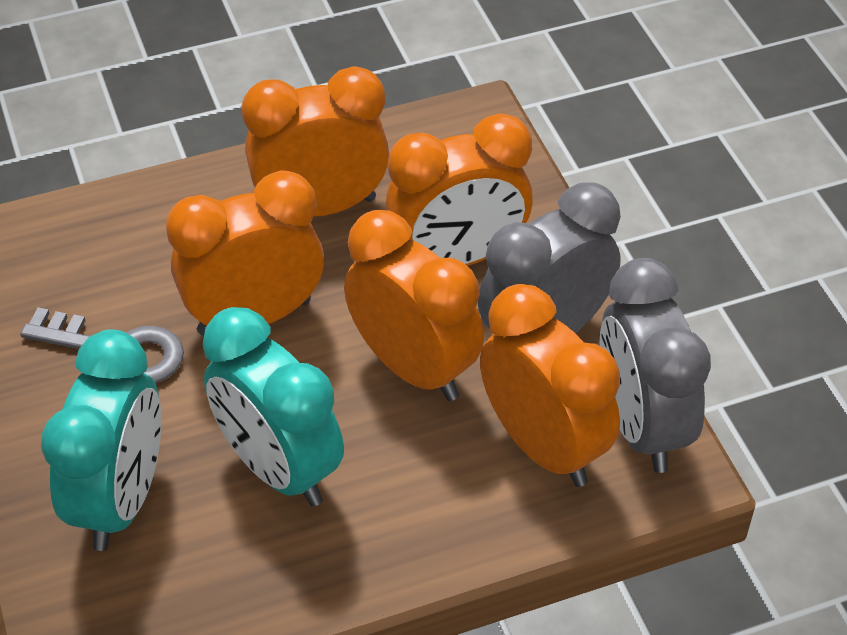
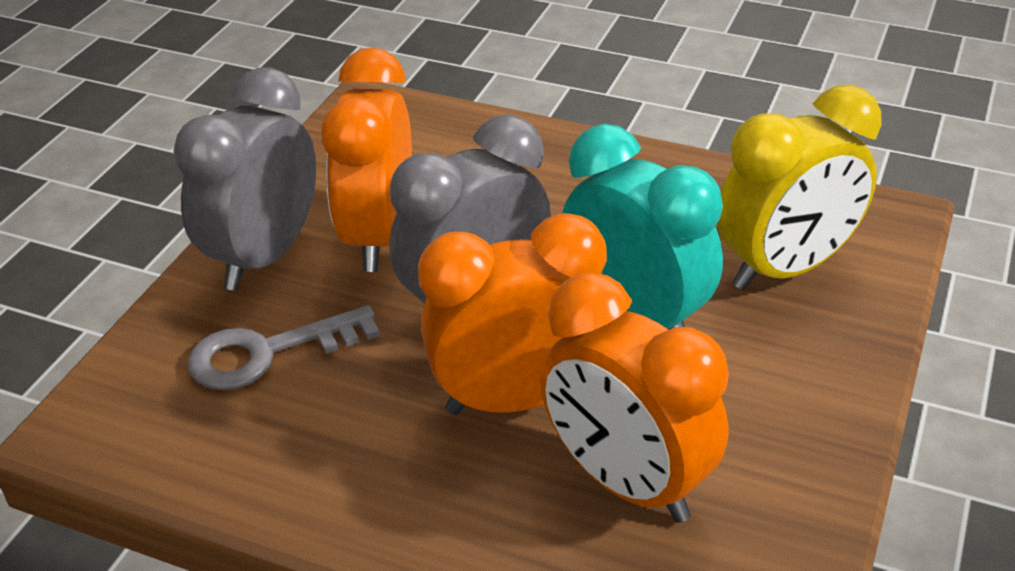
orange clock: 5 -> 3
turquoise clock: 2 -> 1
yellow clock: 0 -> 1

